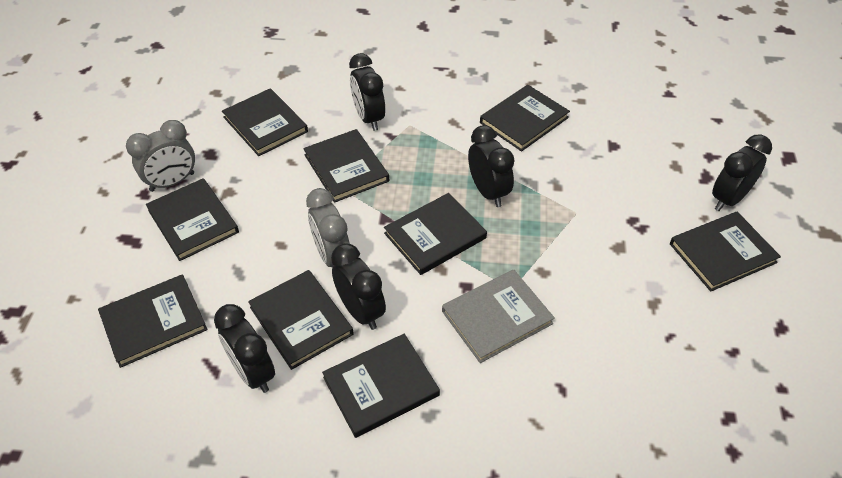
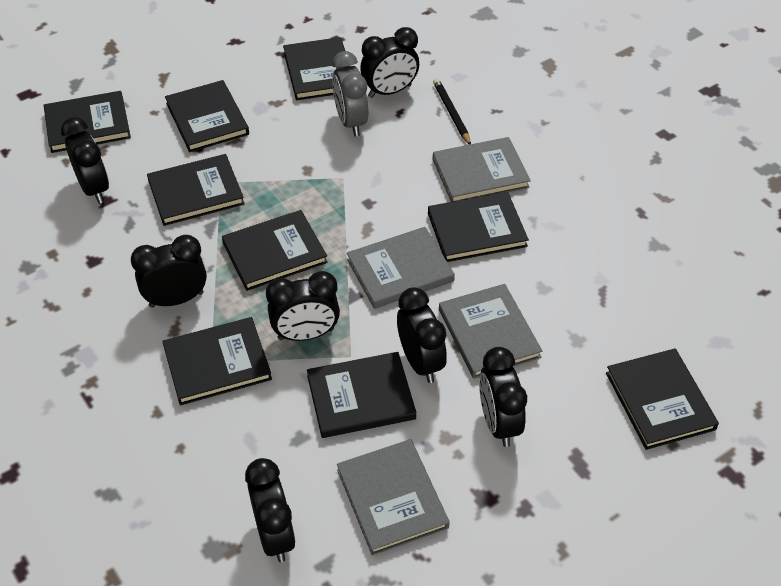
black clock: 5 -> 7
black pencil: 0 -> 1
grey book: 1 -> 4
grey clock: 2 -> 1

